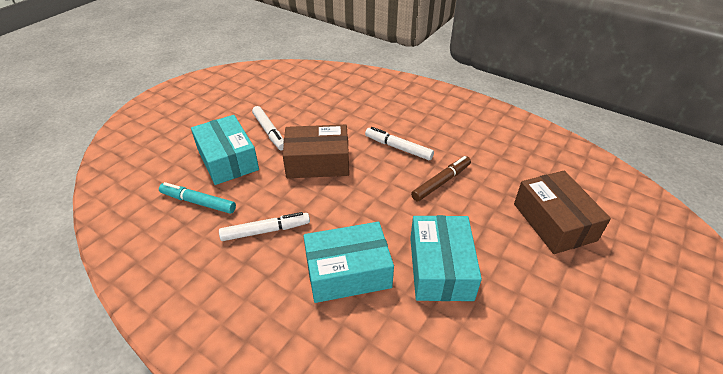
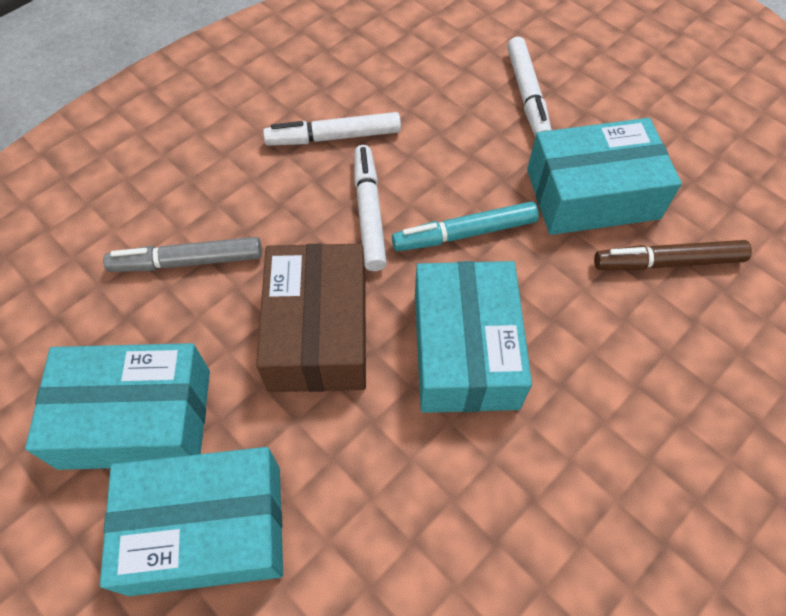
brown box: 2 -> 1
grey marker: 0 -> 1
turquoise box: 3 -> 4

